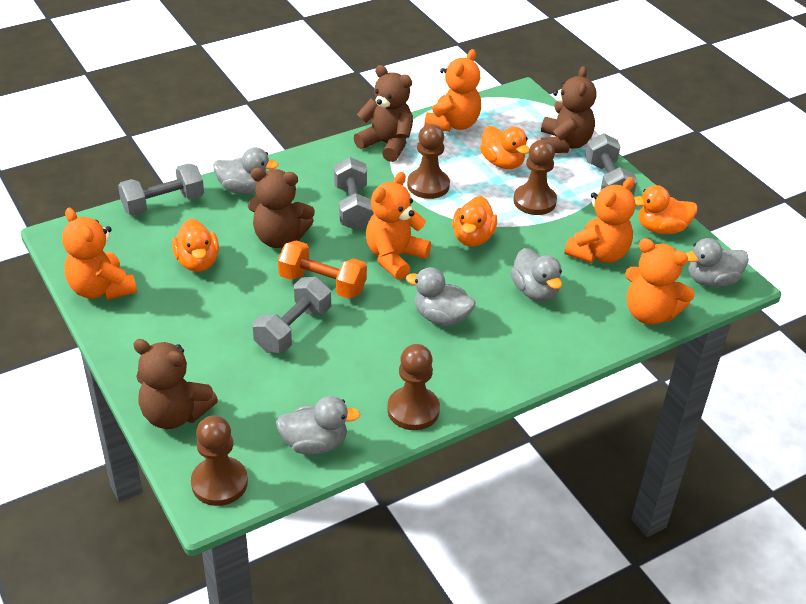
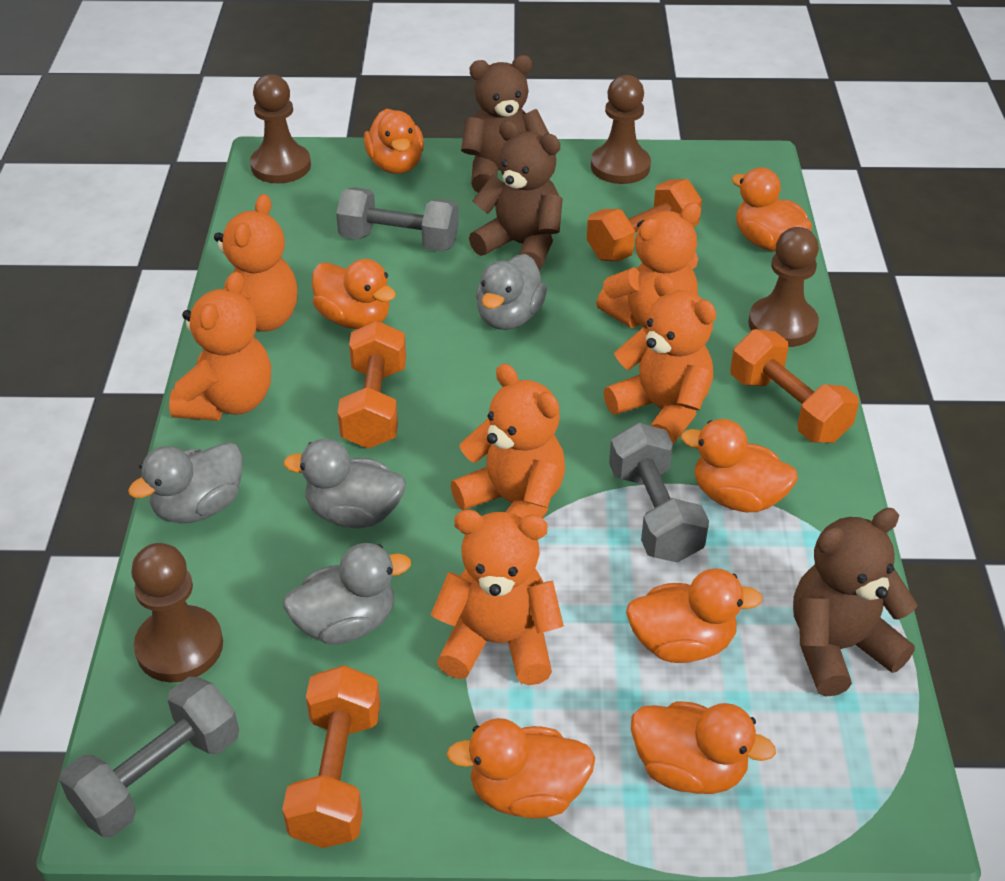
brown teddy bear: 4 -> 3
grey duck: 5 -> 4
grey dumbbell: 4 -> 3
orange duck: 4 -> 7
orange dumbbell: 1 -> 4
orange teddy bear: 5 -> 6

